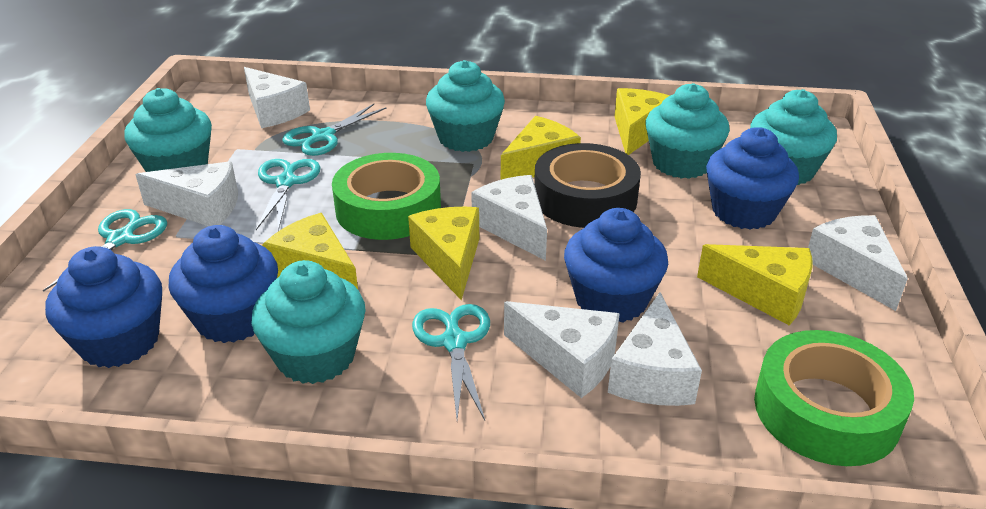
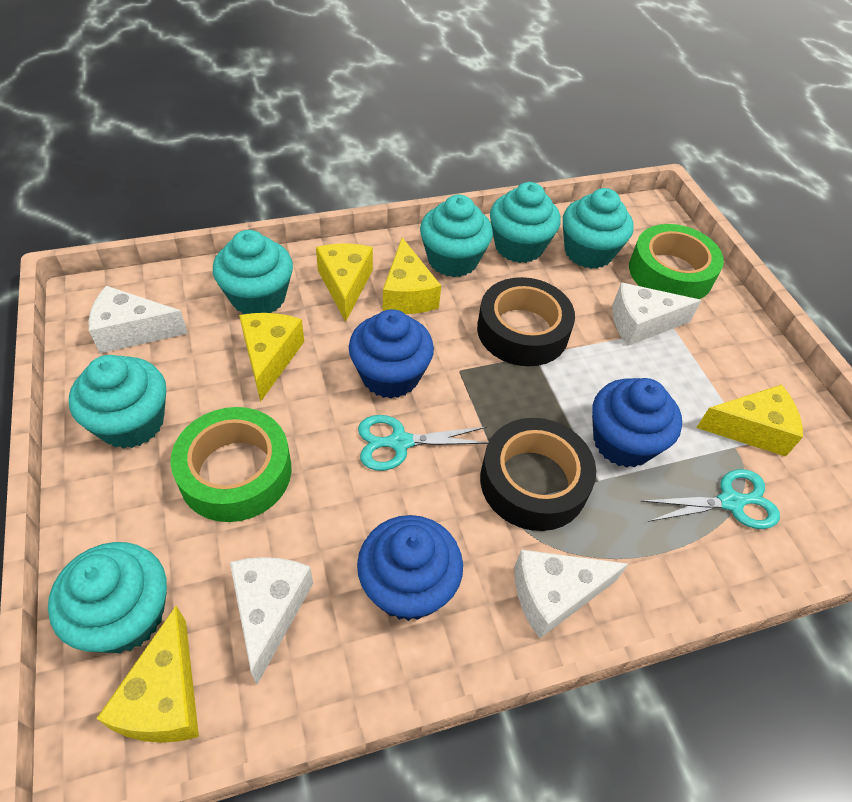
black tape: 1 -> 2
blue cupcake: 4 -> 3
turquoise cupcake: 5 -> 6
turquoise scissors: 4 -> 2
white cheese: 6 -> 4

